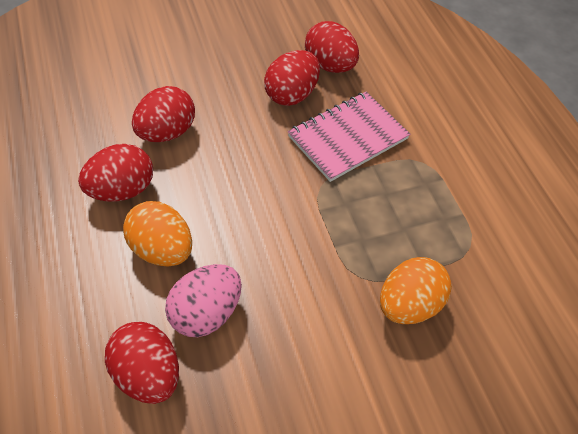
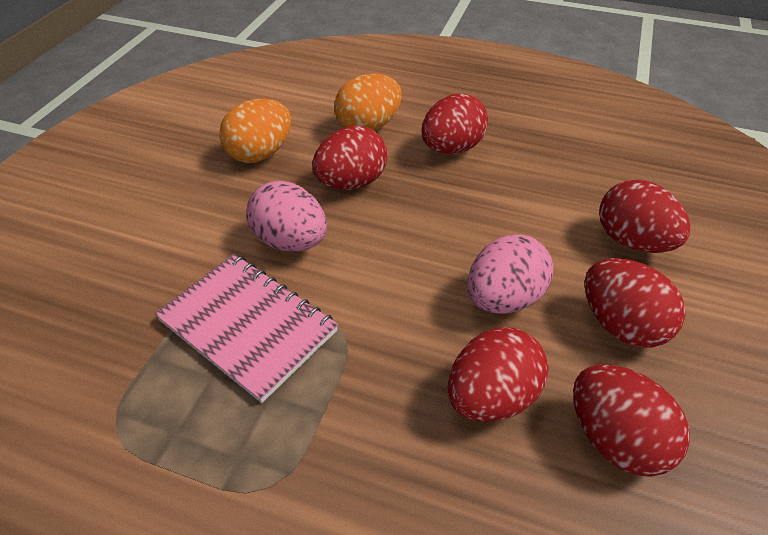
pink egg: 1 -> 2
red egg: 5 -> 6

